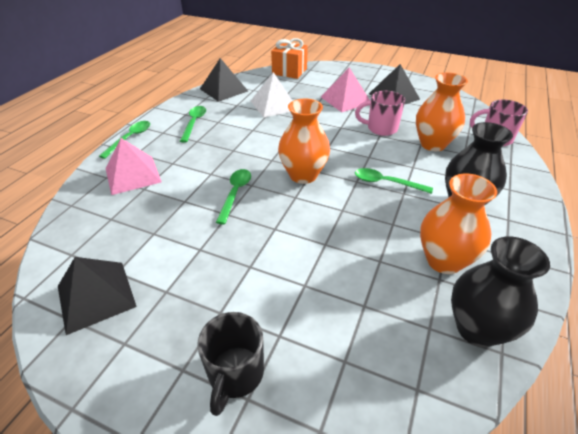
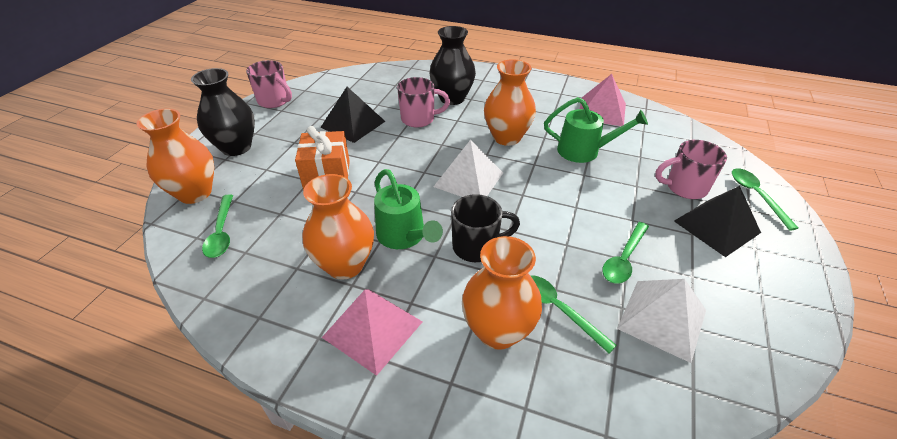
black pyramid: 3 -> 2
green watering can: 0 -> 2
orange vase: 3 -> 4
pink mug: 2 -> 3
white pyramid: 1 -> 2

